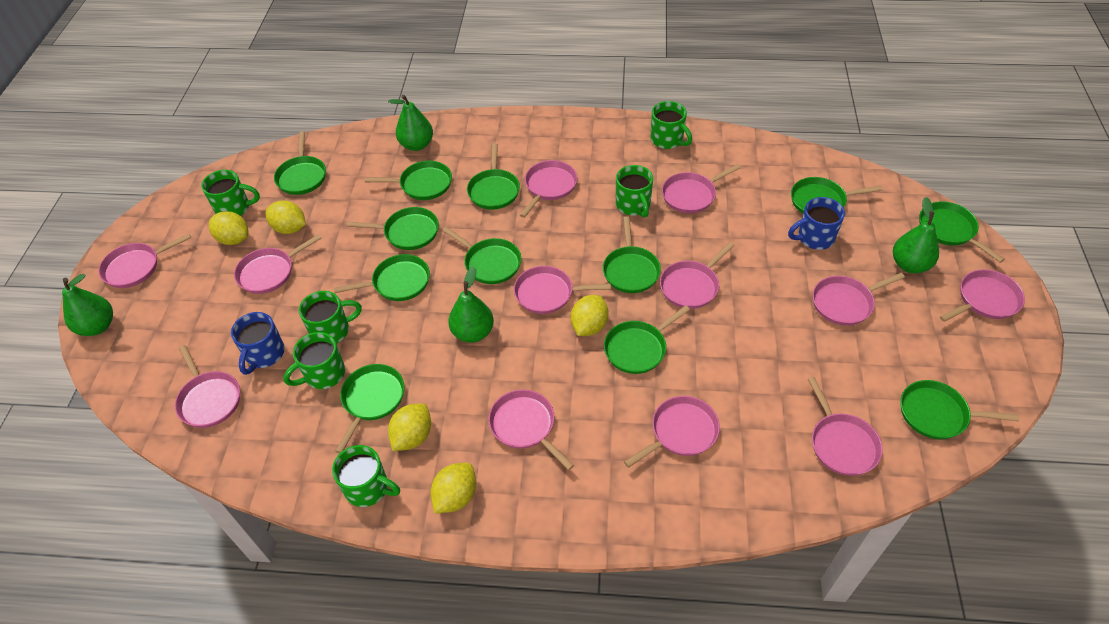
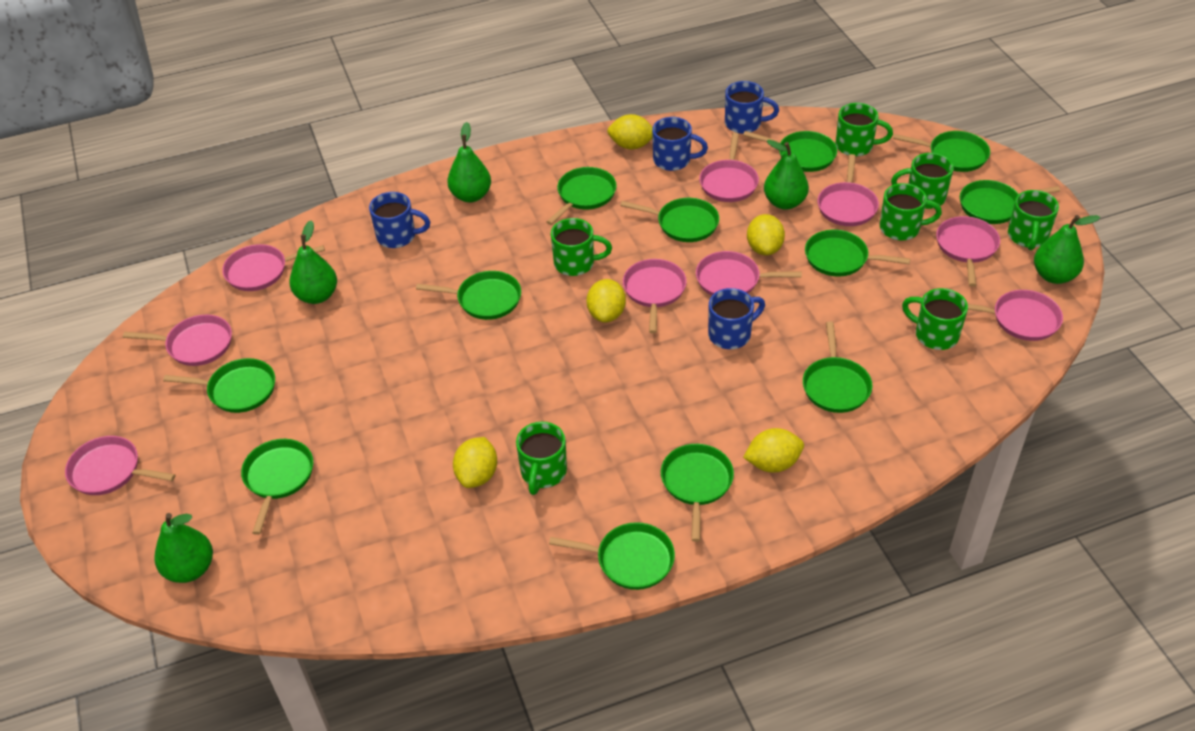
blue mug: 2 -> 4
green mug: 6 -> 7
green pear: 4 -> 5
pink pan: 12 -> 9

